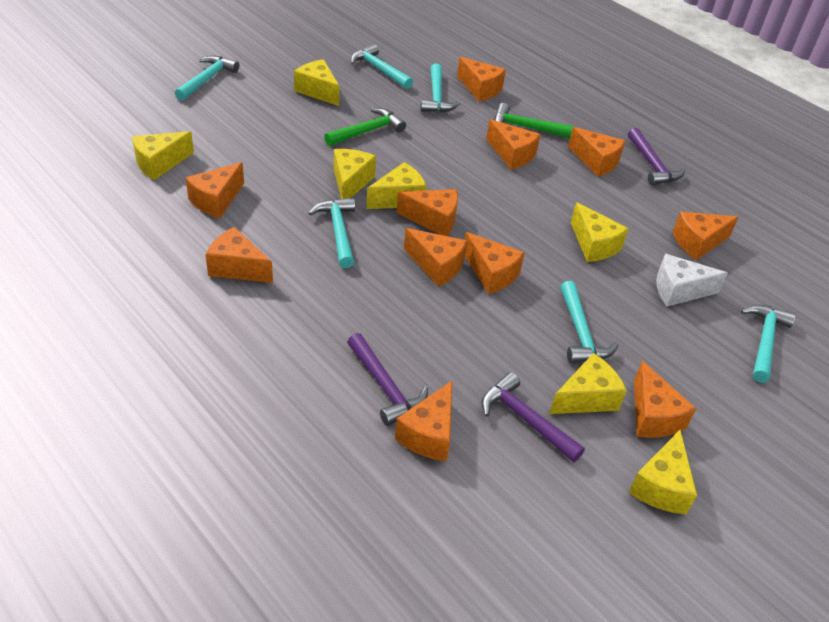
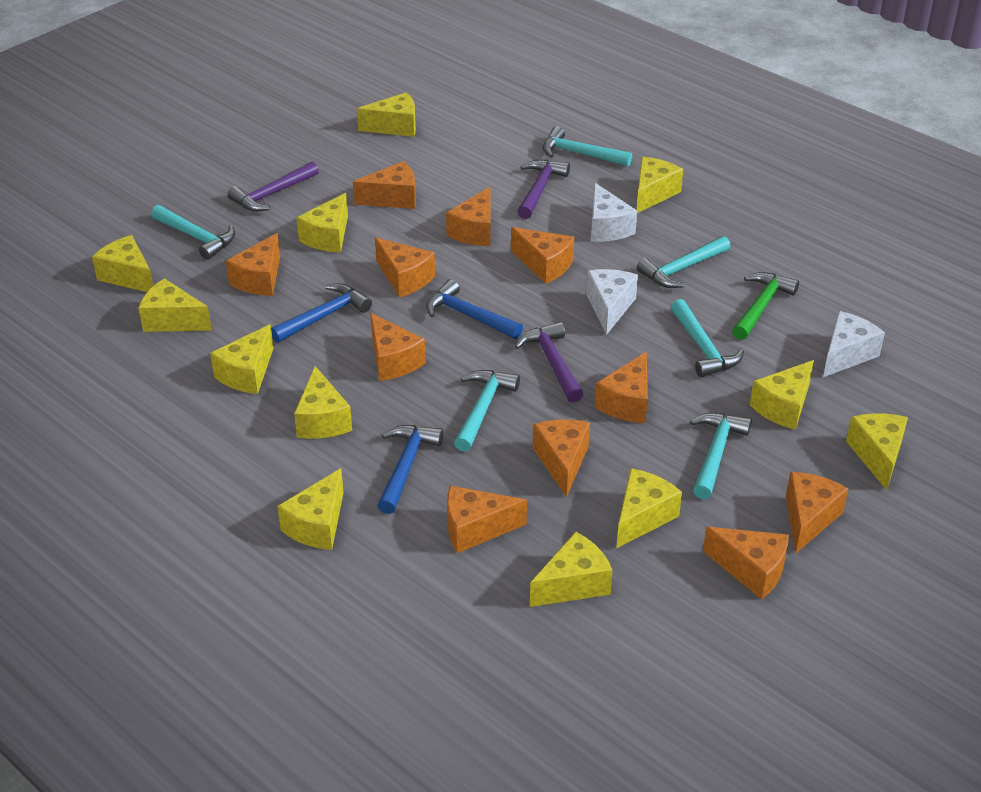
blue hammer: 0 -> 3
green hammer: 2 -> 1
white cheese: 1 -> 3
yellow cheese: 7 -> 12

